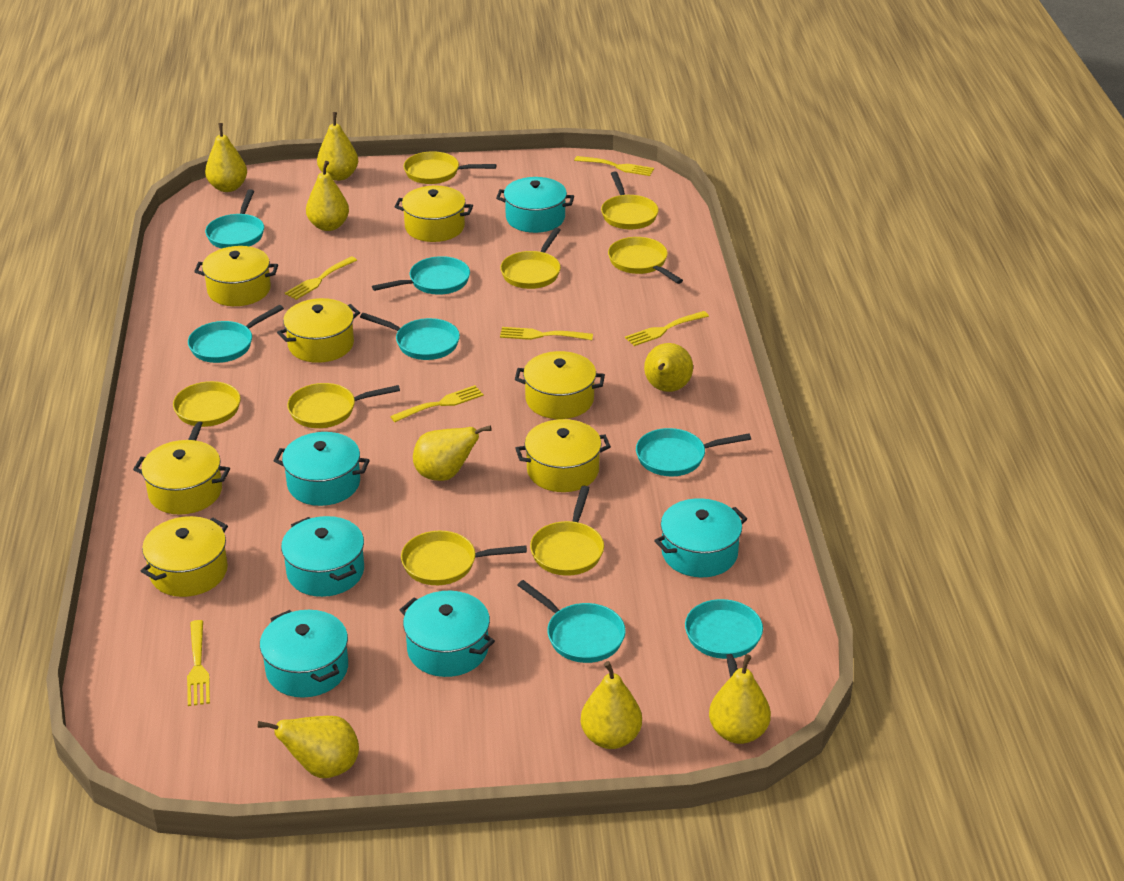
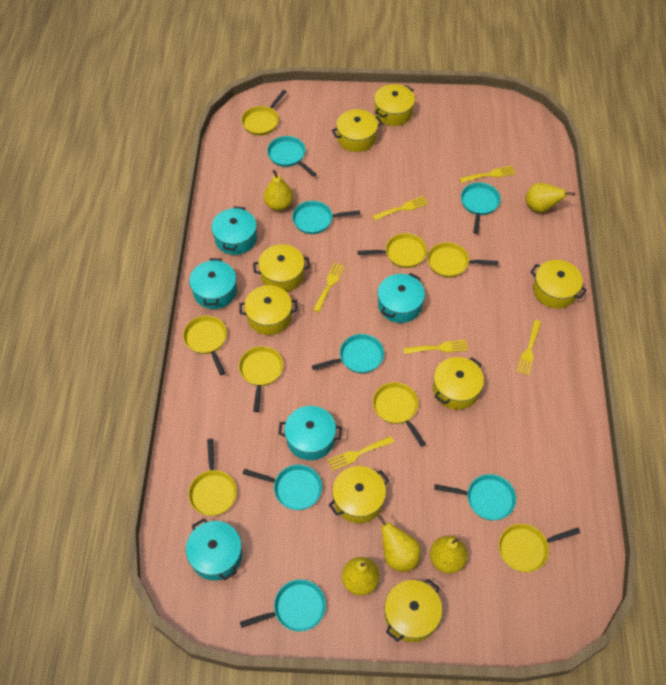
turquoise pot: 6 -> 5
yellow pear: 8 -> 5
yellow pot: 7 -> 8

